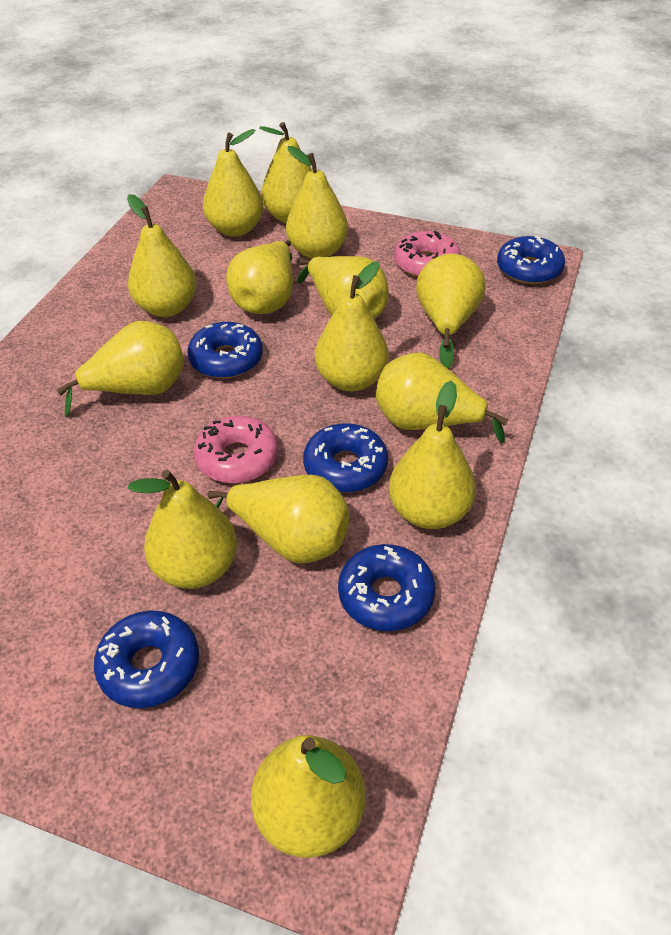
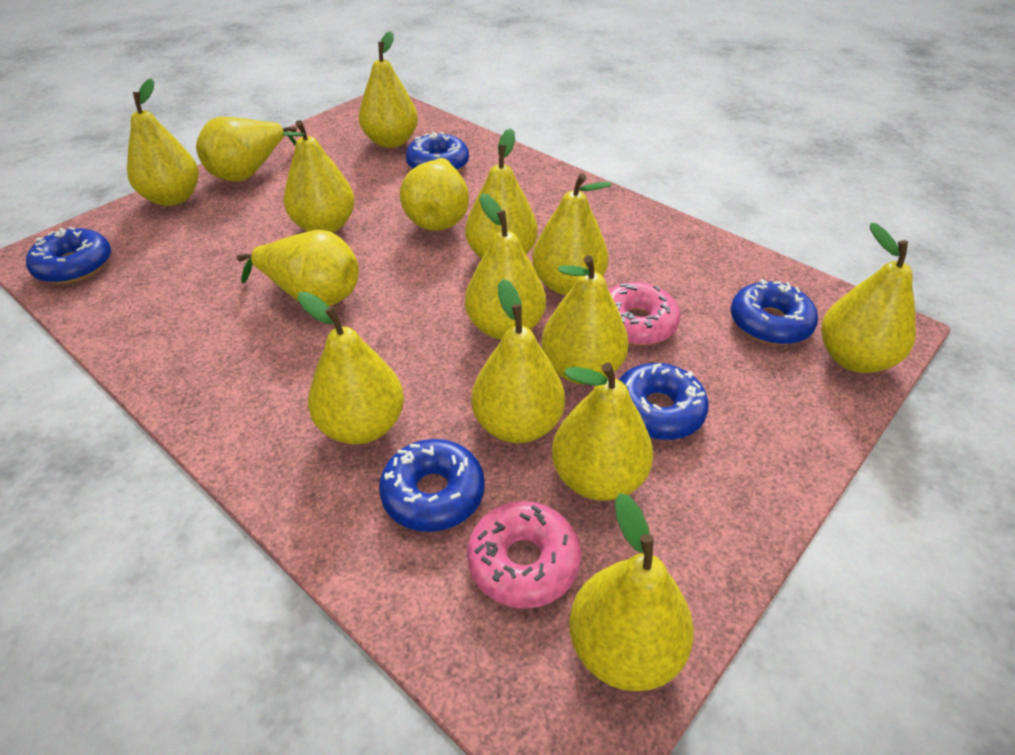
yellow pear: 14 -> 15

